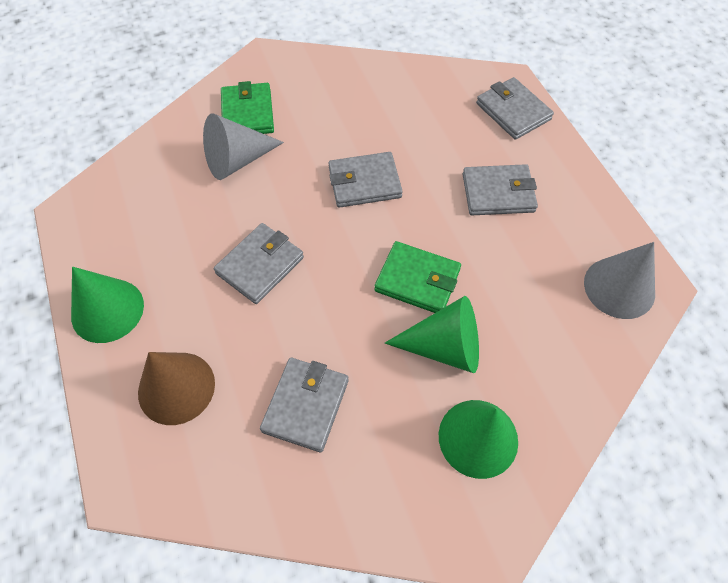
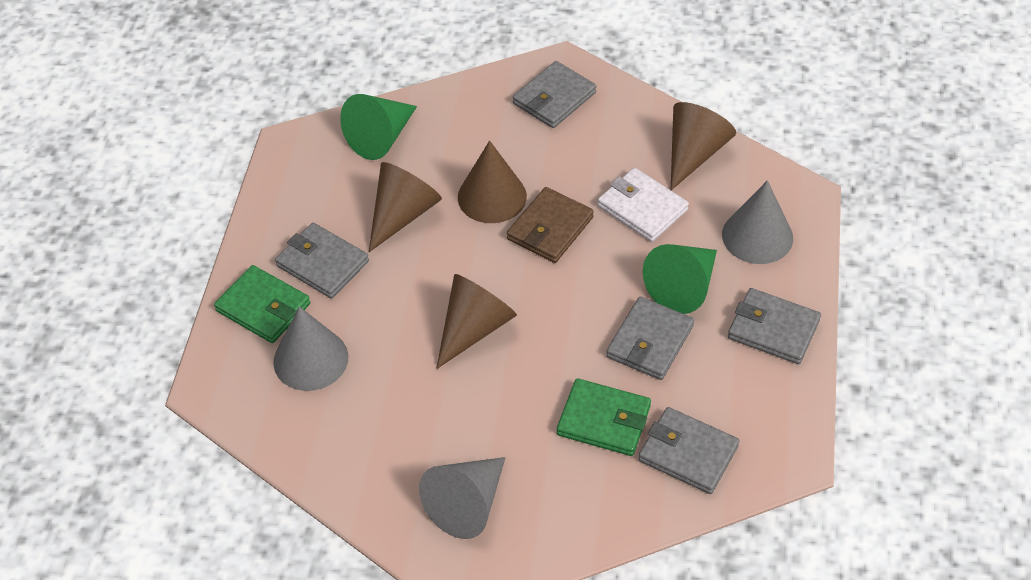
brown cone: 1 -> 4
brown wallet: 0 -> 1
green cone: 3 -> 2
grey cone: 2 -> 3
white wallet: 0 -> 1

